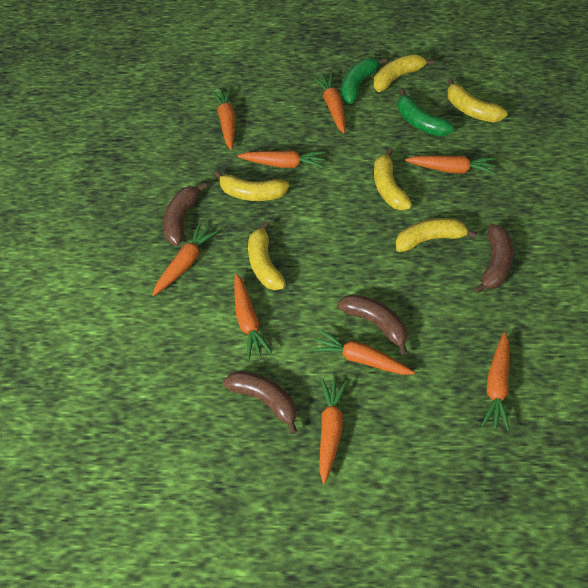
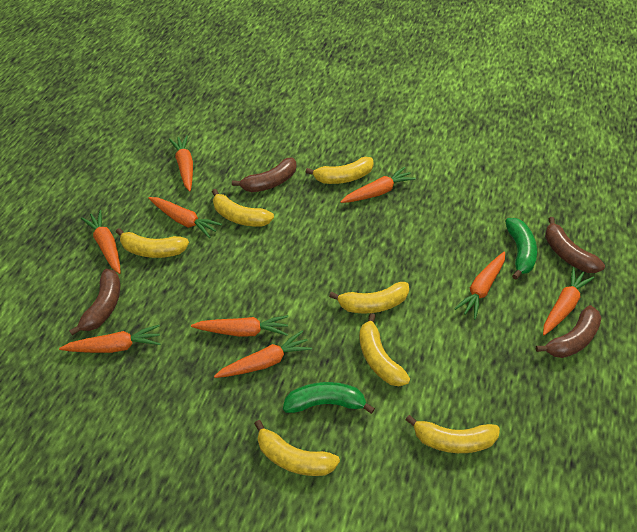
yellow banana: 6 -> 7

